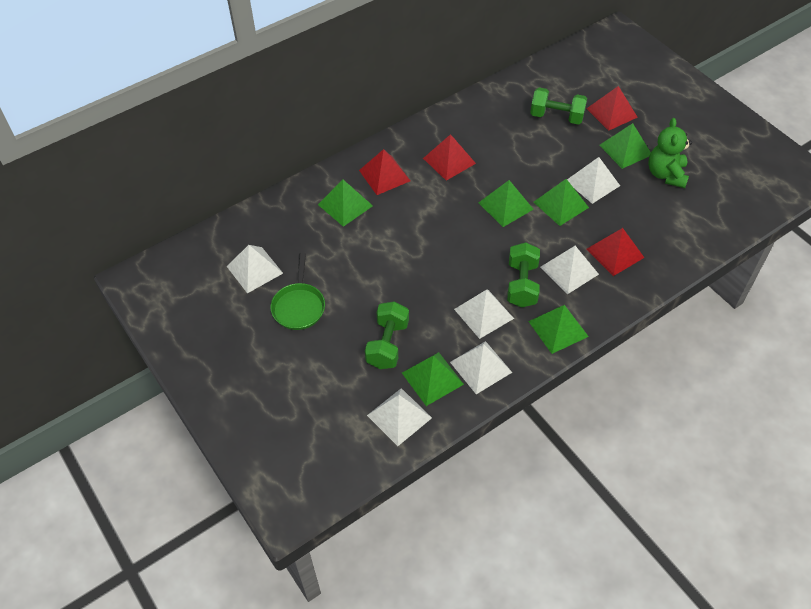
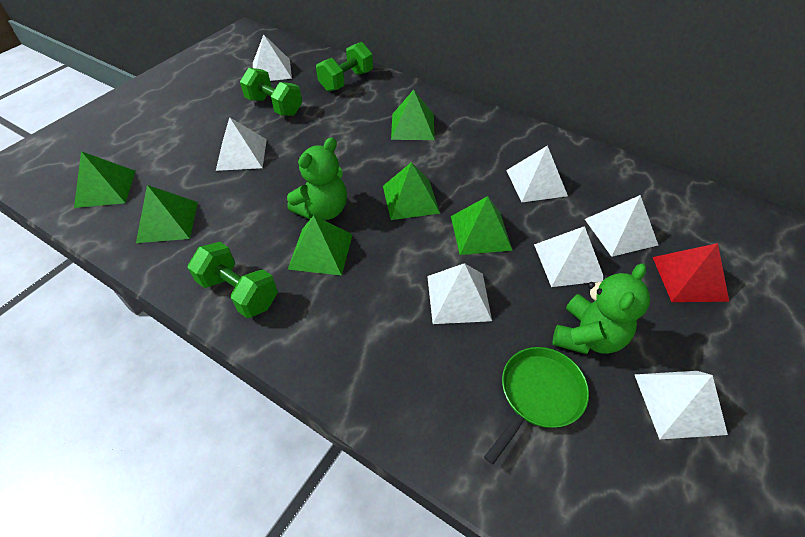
green teddy bear: 1 -> 2
red pyramid: 4 -> 1
white pyramid: 6 -> 7

